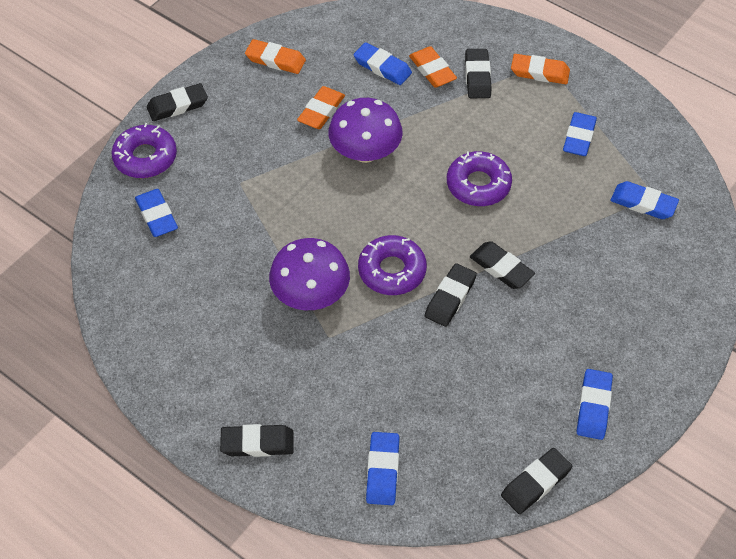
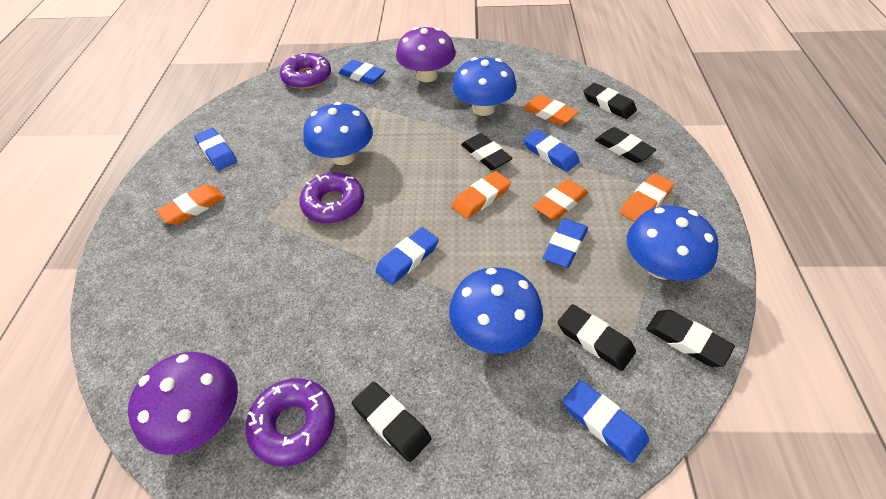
blue mushroom: 0 -> 4
orange eraser: 4 -> 5

